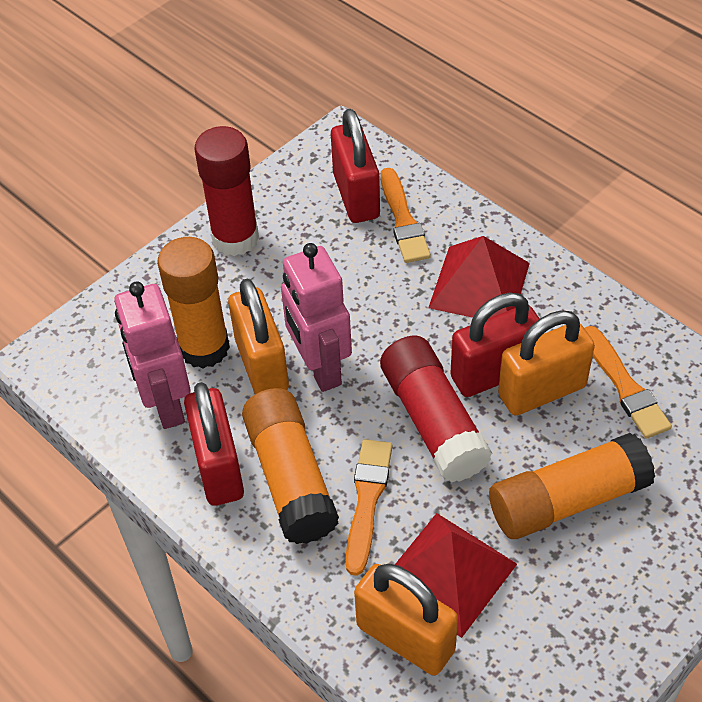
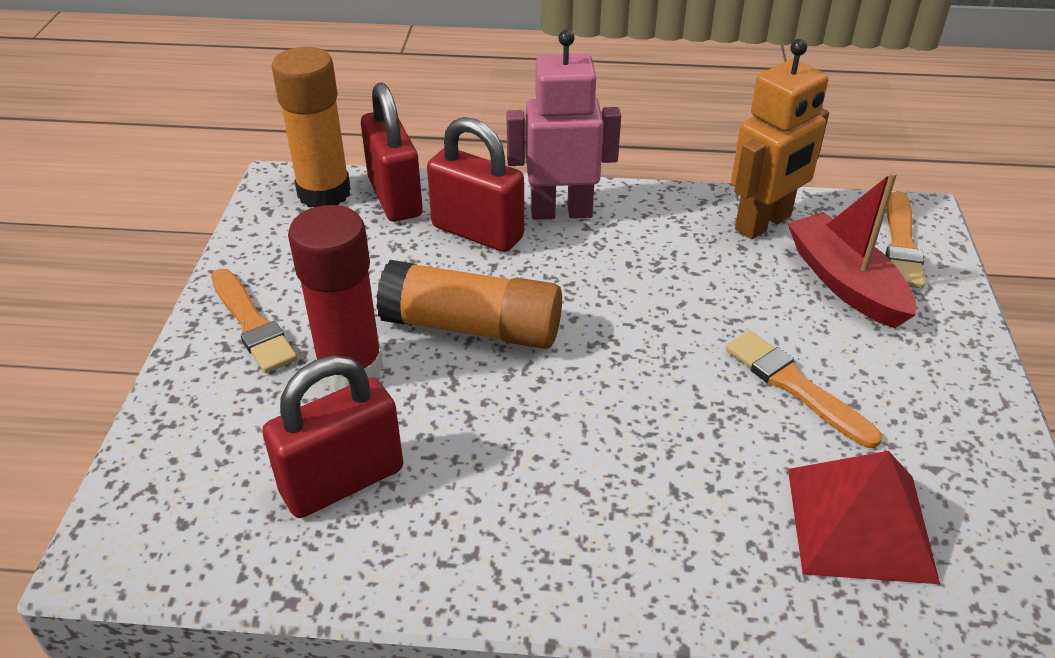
orange glue stick: 3 -> 2
orange padlock: 3 -> 0
orange robot: 0 -> 1
pink robot: 2 -> 1
red boat: 0 -> 1
red glue stick: 2 -> 1
red pyramid: 2 -> 1

